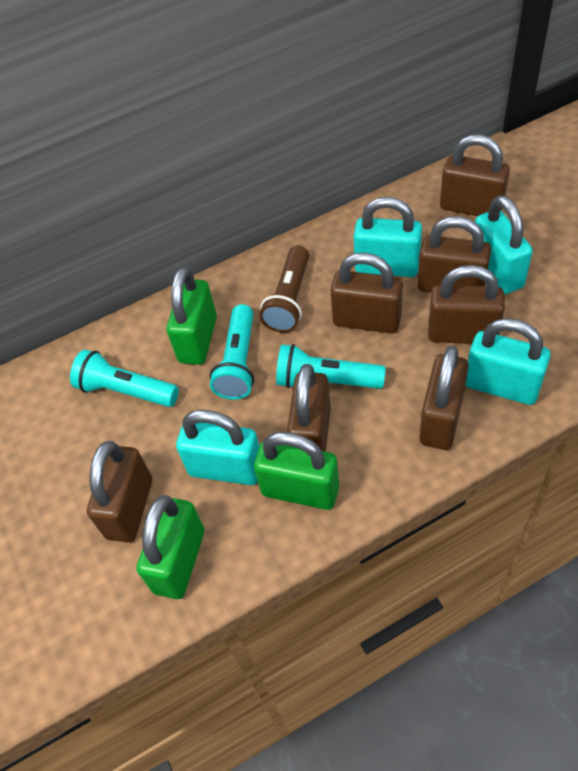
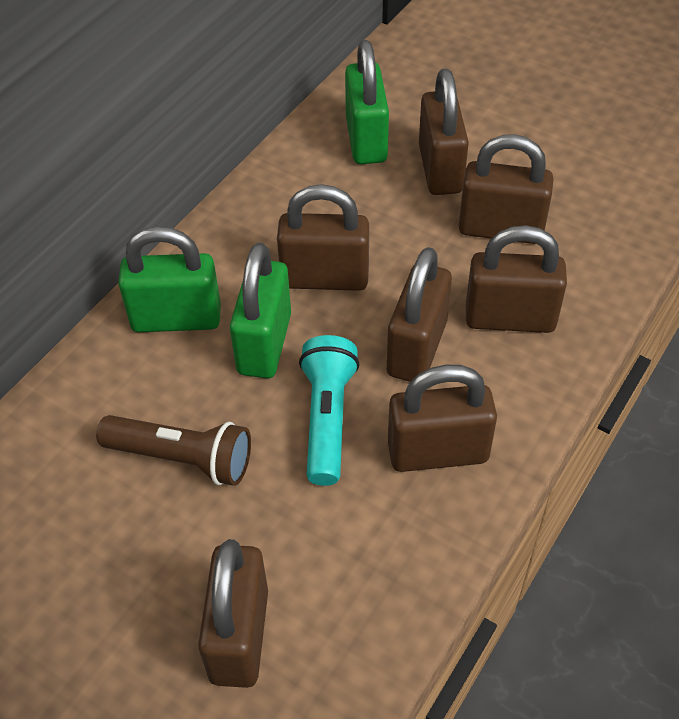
turquoise flashlight: 3 -> 1
turquoise padlock: 4 -> 0

